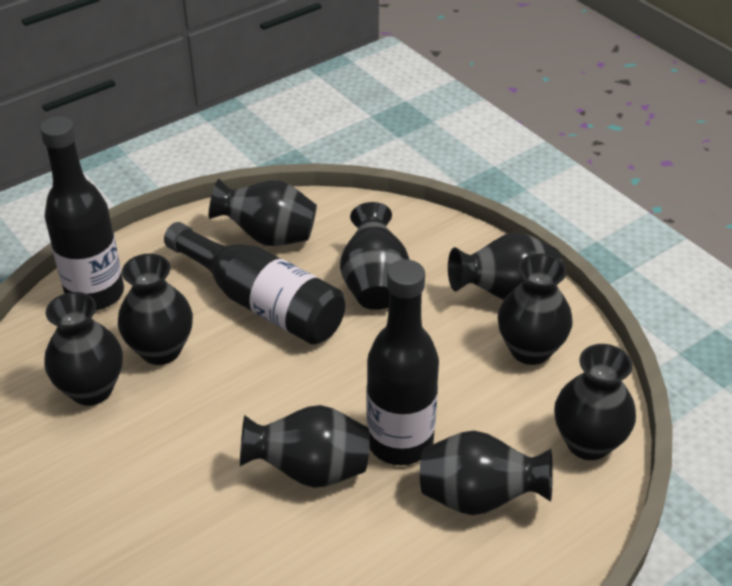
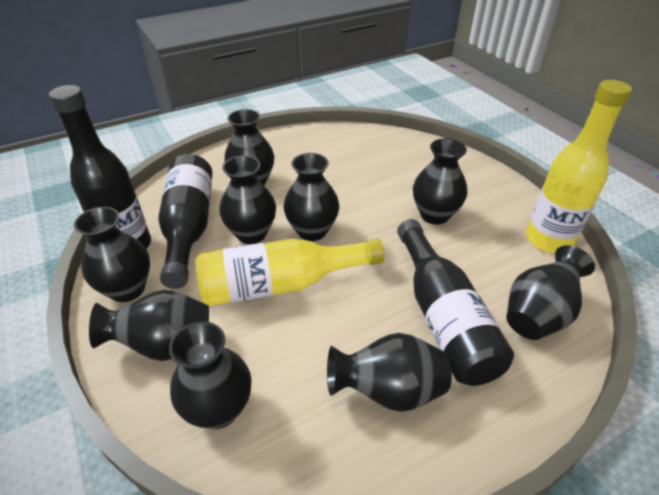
yellow bottle: 0 -> 2

